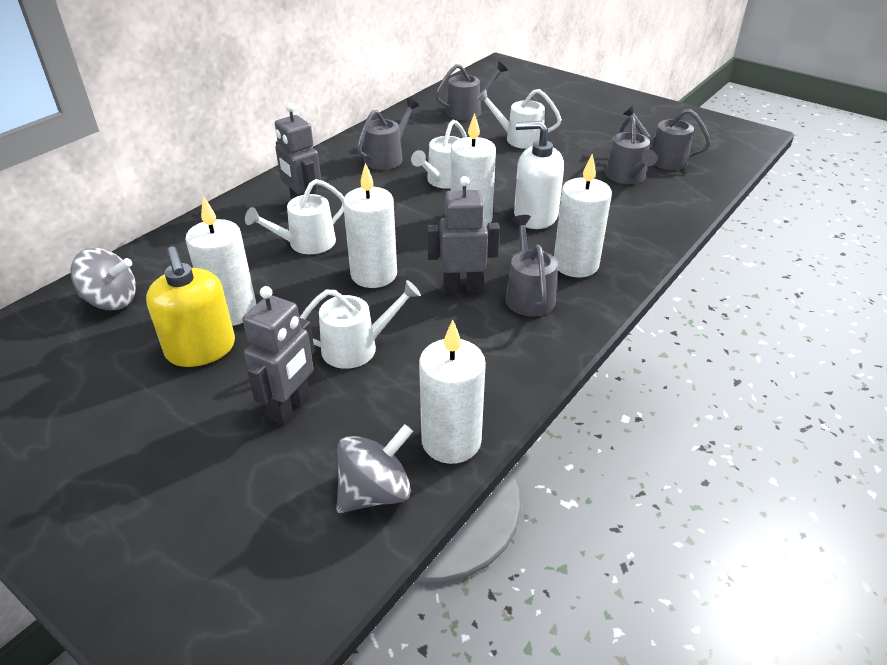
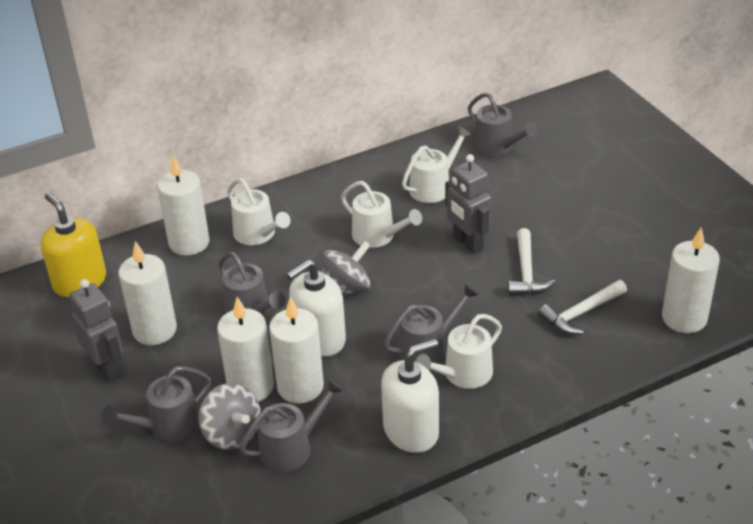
grey robot: 3 -> 2
white hammer: 0 -> 2
white soap dispenser: 1 -> 2

